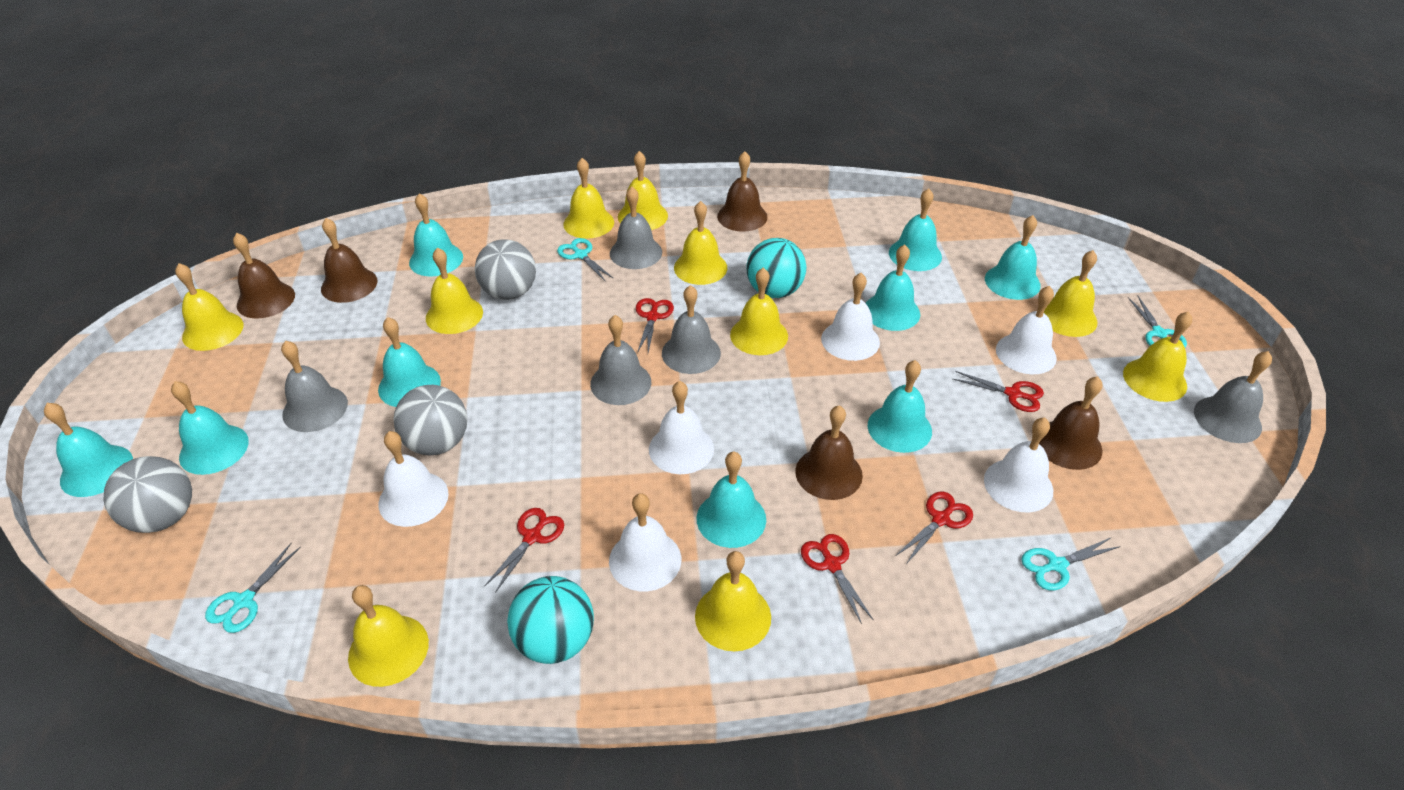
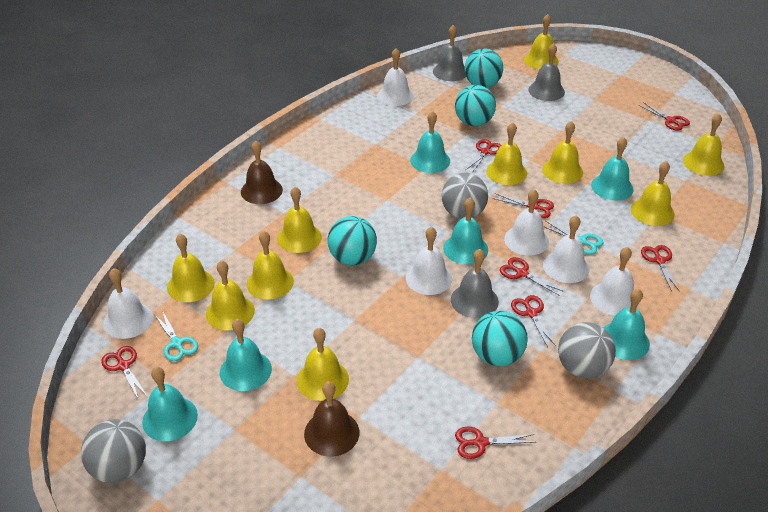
brown bell: 5 -> 2
grey bell: 5 -> 3
red scissors: 5 -> 8
turquoise ball: 2 -> 4
turquoise bell: 9 -> 6
turquoise scissors: 4 -> 2

